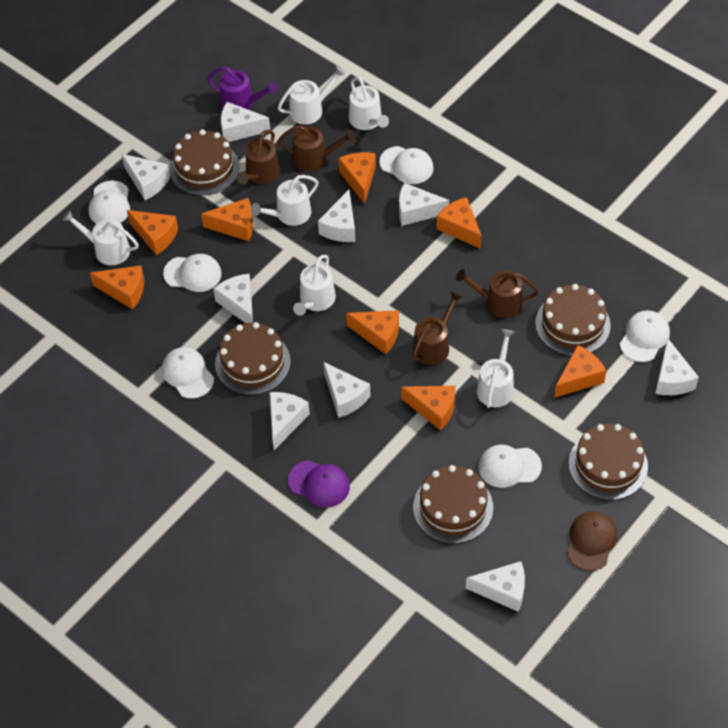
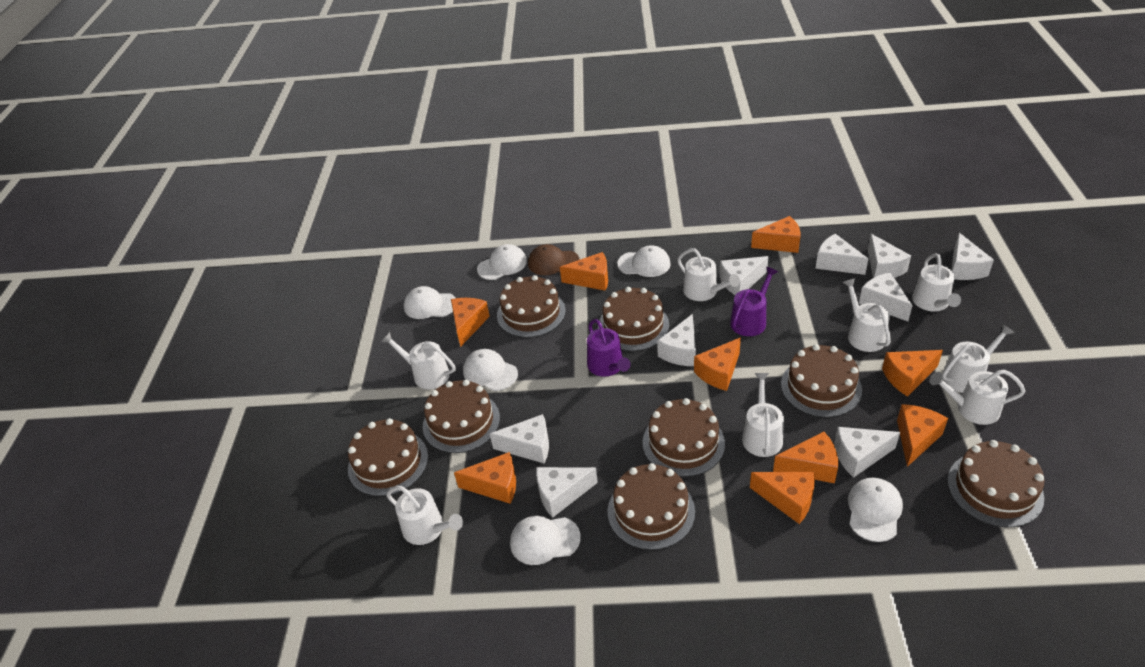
brown cake: 5 -> 8
brown watering can: 4 -> 0
orange cheese: 8 -> 9
purple cap: 1 -> 0
purple watering can: 1 -> 2
white watering can: 6 -> 8

